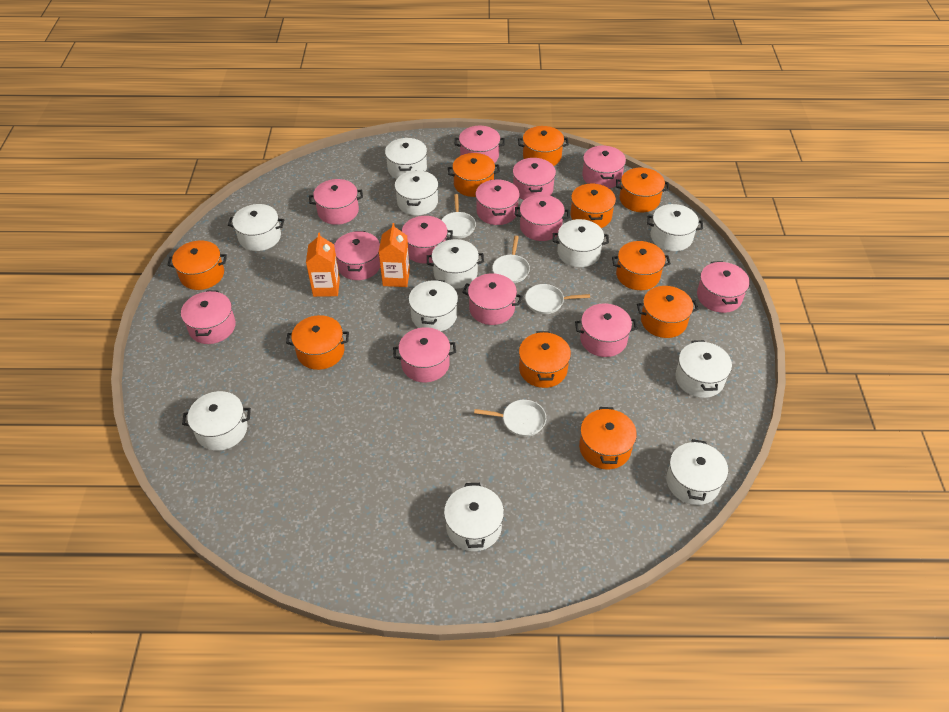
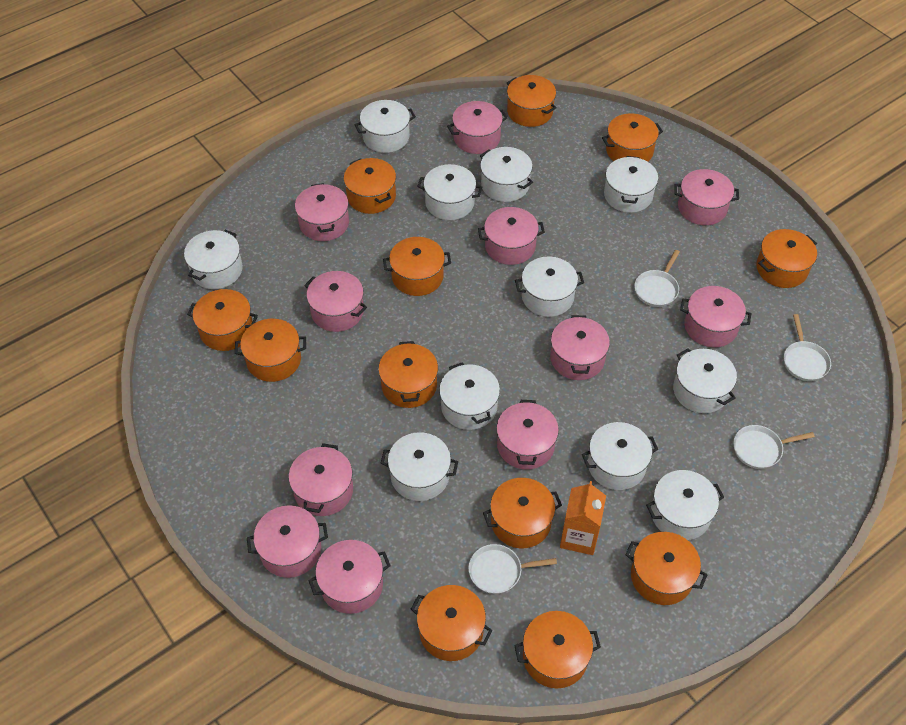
orange carton: 2 -> 1
orange pot: 10 -> 12
pink pot: 13 -> 11

